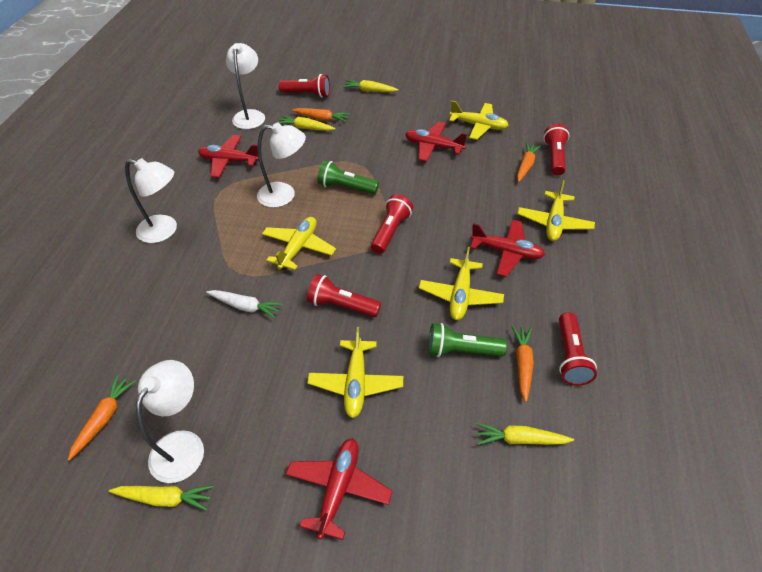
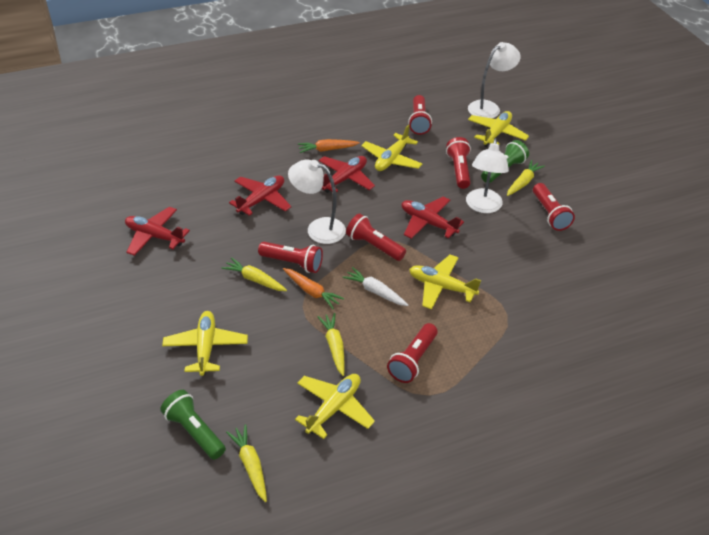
orange carrot: 4 -> 2
red flashlight: 5 -> 6
white lamp: 4 -> 3

